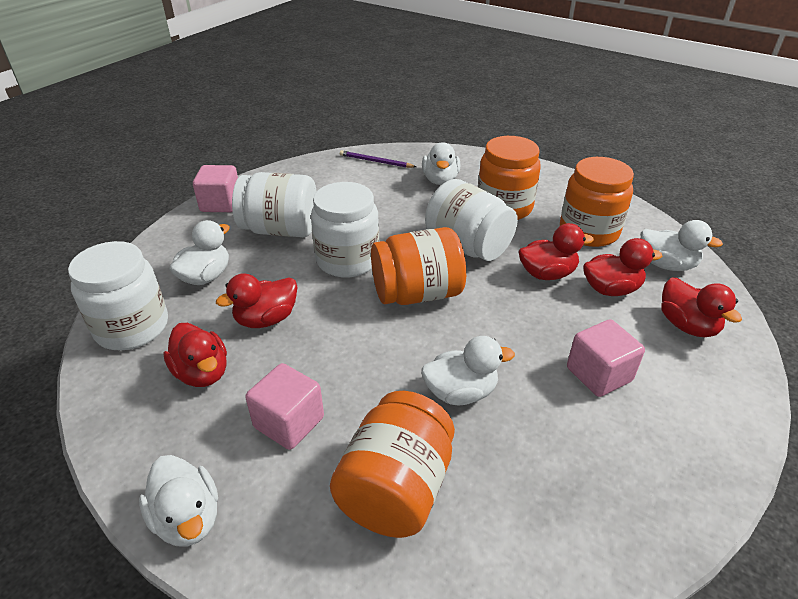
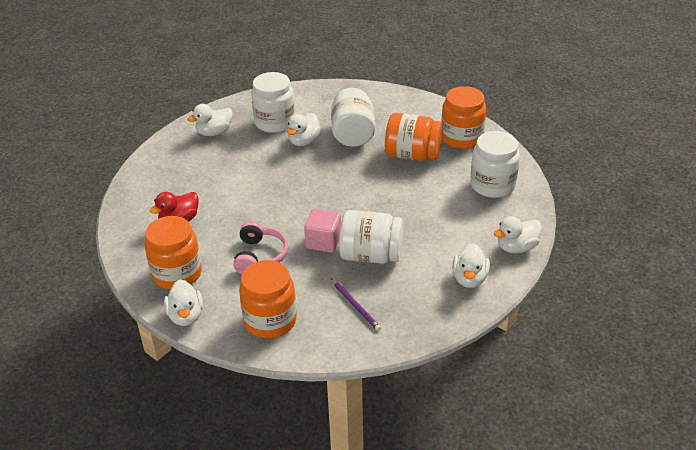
pink cube: 3 -> 1
pink headphones: 0 -> 1
red duck: 5 -> 1

